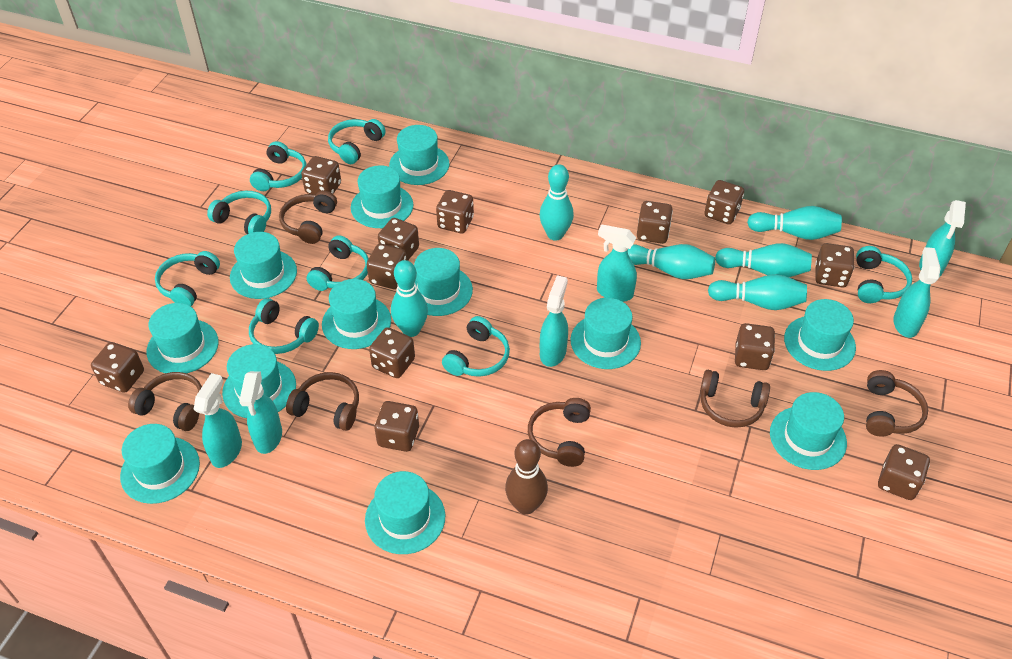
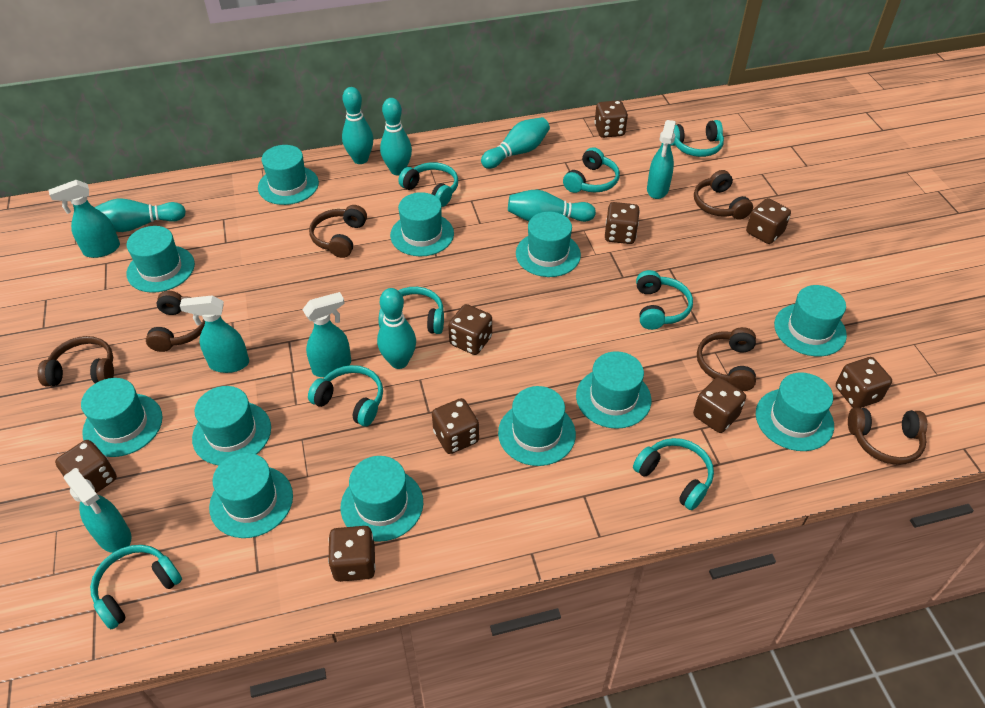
brown bowling pin: 1 -> 0
brown dice: 12 -> 9
turquoise spray bottle: 6 -> 5

